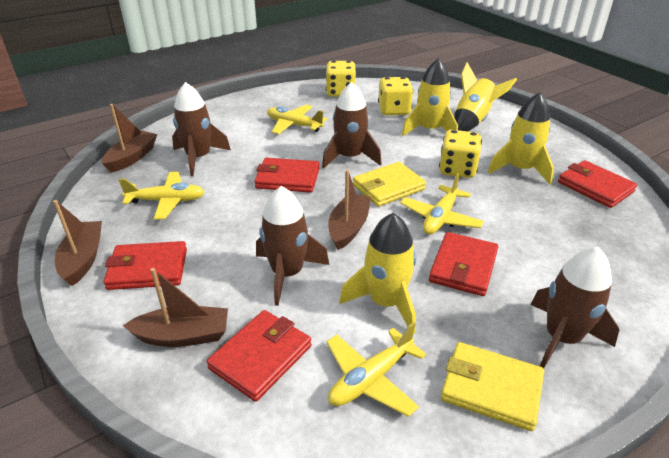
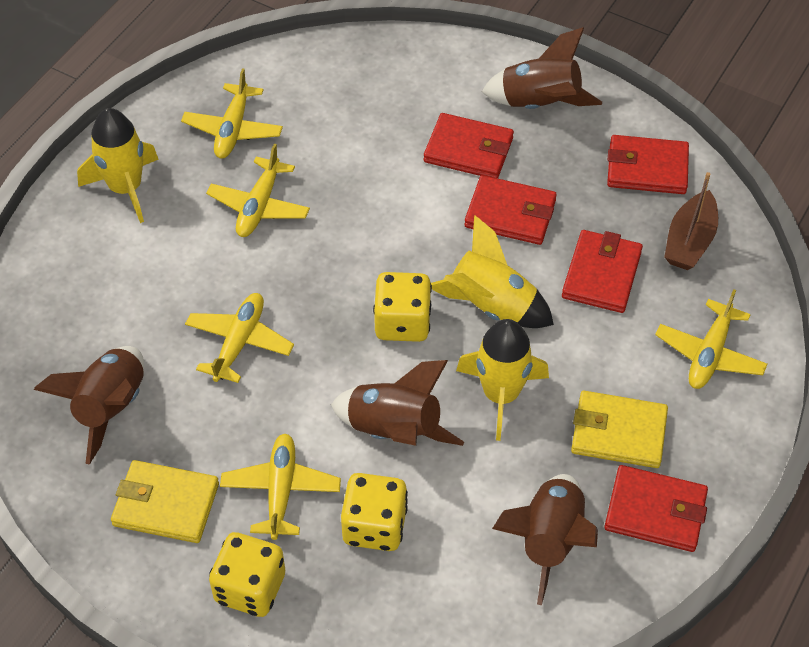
brown boat: 4 -> 1
yellow plane: 4 -> 5
yellow rocket: 4 -> 3

